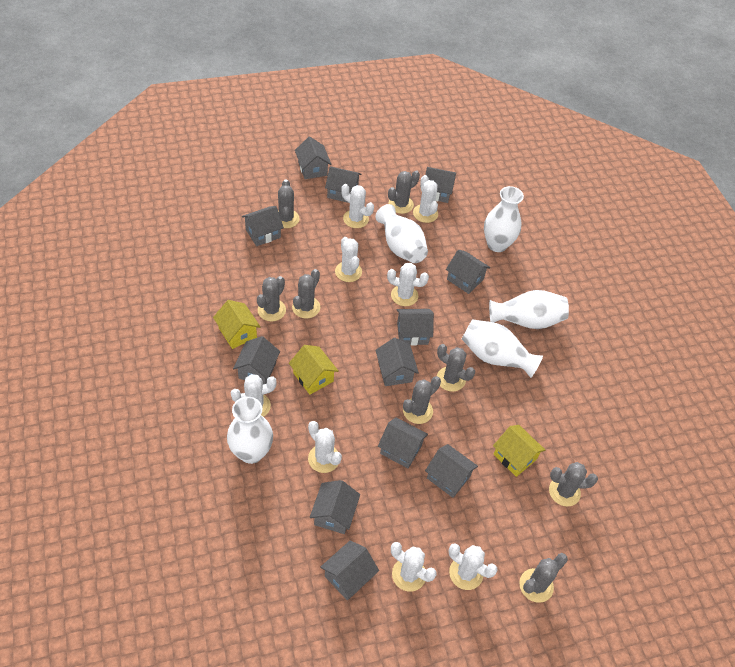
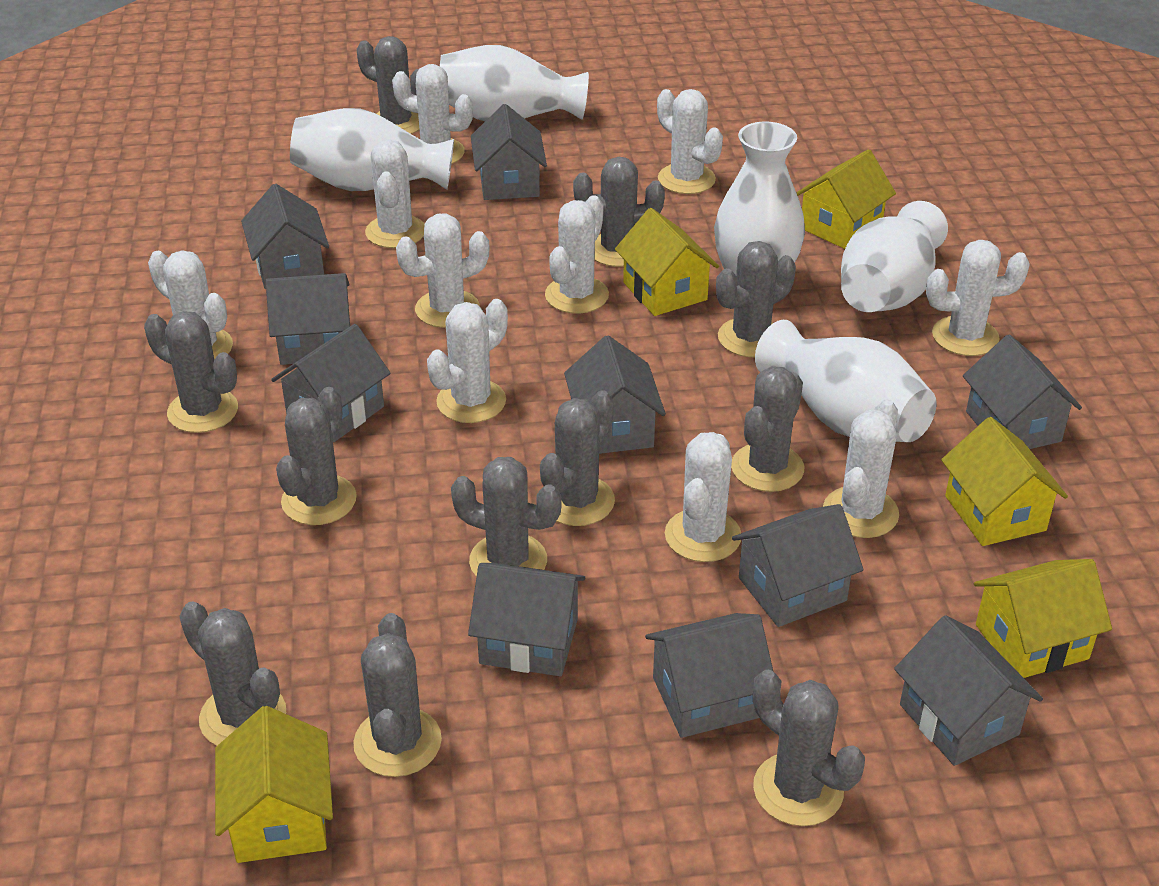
grey cactus: 8 -> 11
grey house: 12 -> 10
white cactus: 8 -> 10
yellow house: 3 -> 5

